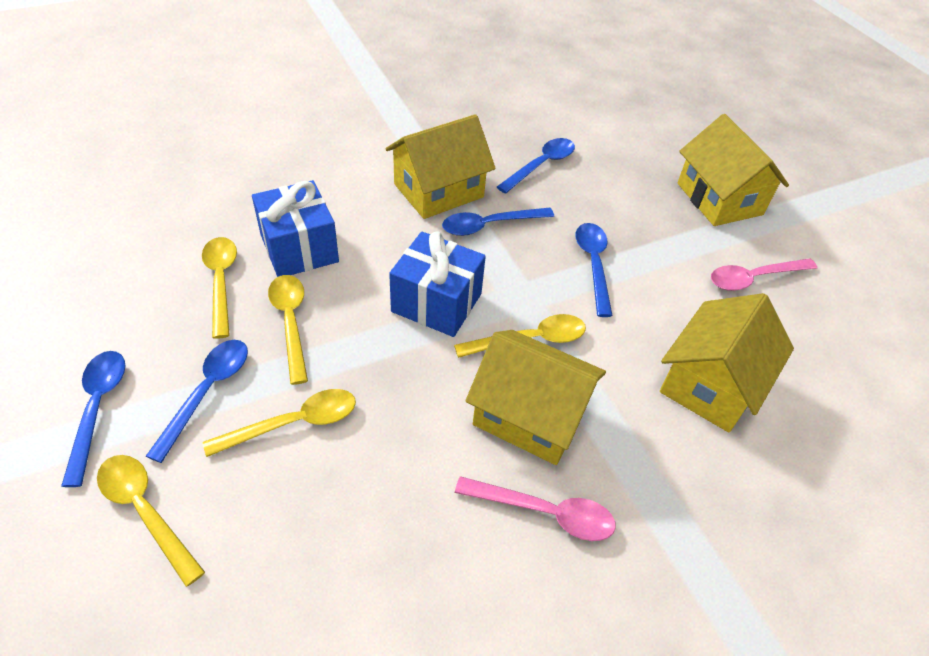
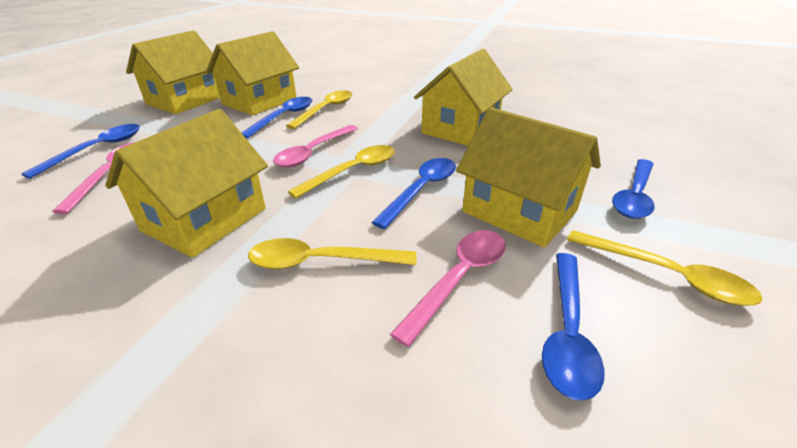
blue gift: 2 -> 0
pink spoon: 2 -> 3
yellow house: 4 -> 5
yellow spoon: 5 -> 4

